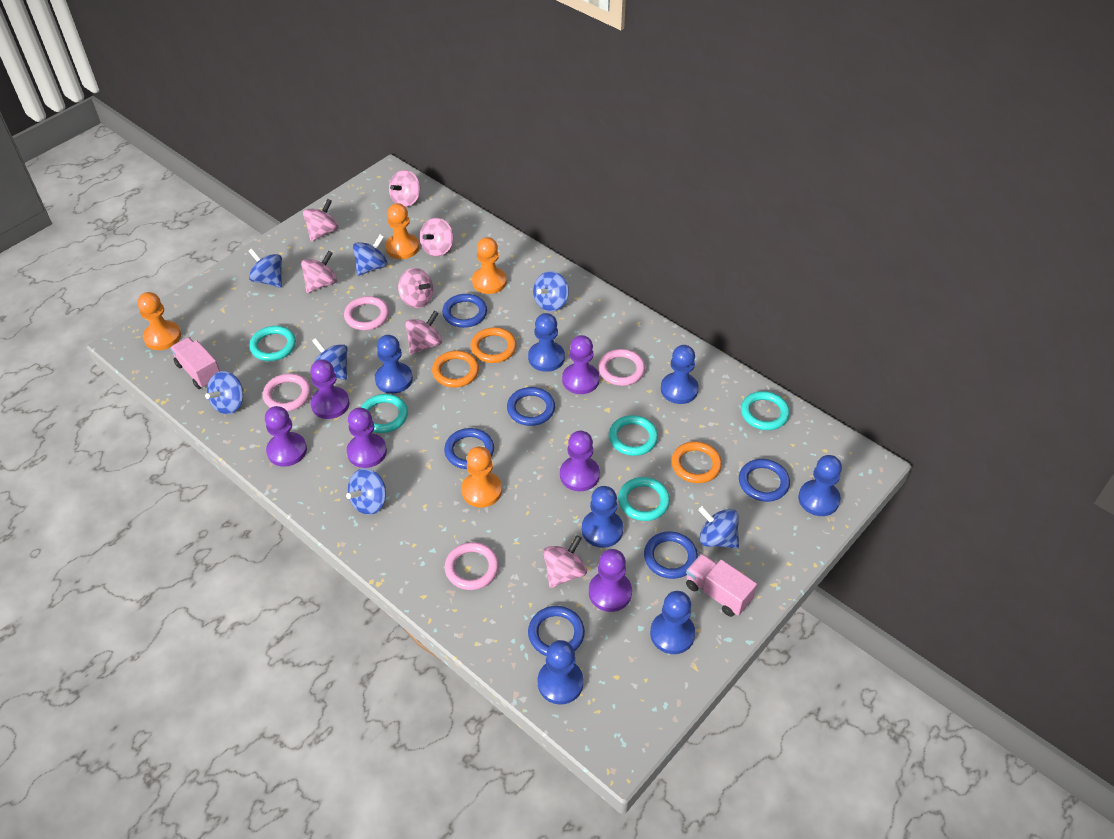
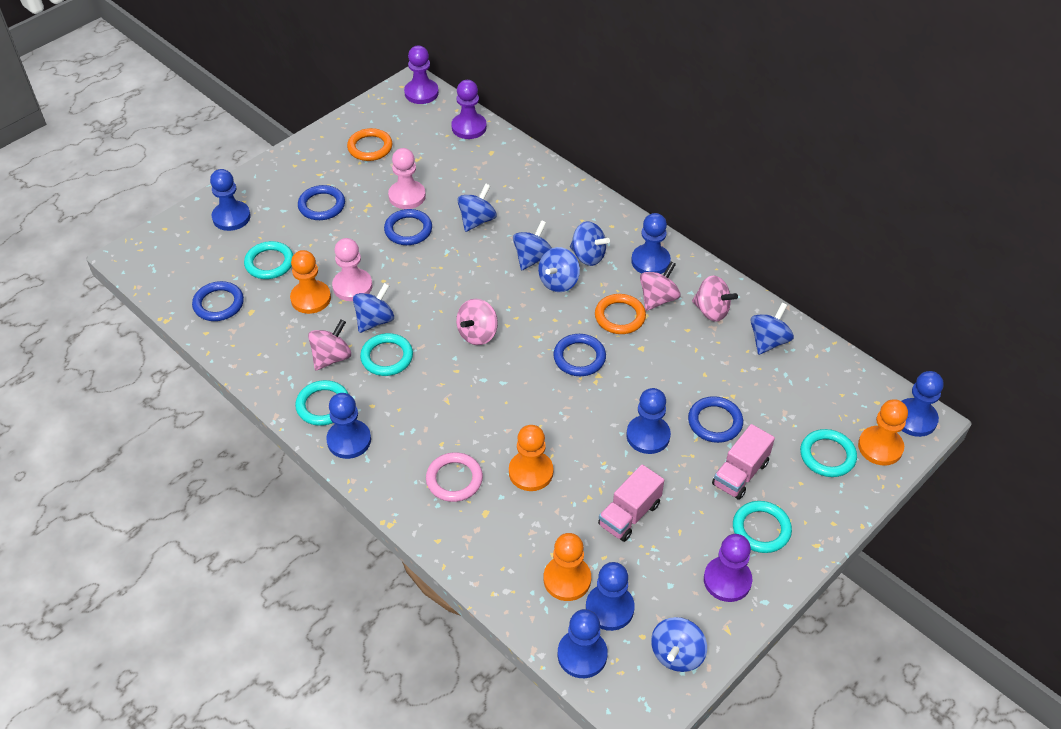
blue ring: 6 -> 5
orange ring: 3 -> 2
pink pawn: 0 -> 2
pink ring: 4 -> 1
pink spinning top: 7 -> 4
purple pawn: 6 -> 3

